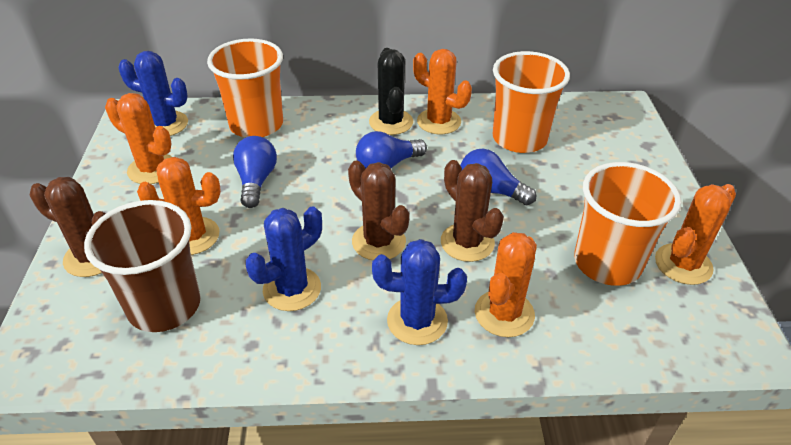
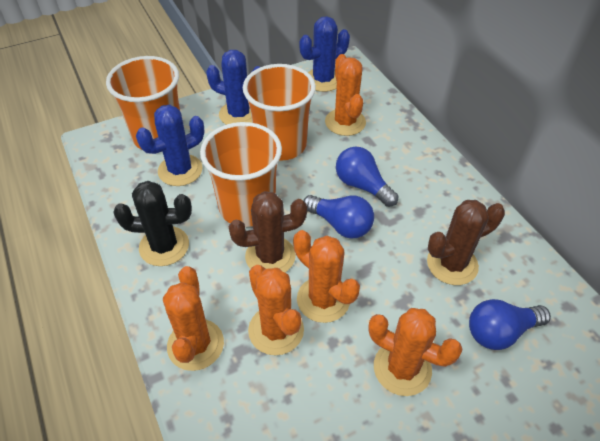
brown cactus: 3 -> 2
brown cup: 1 -> 0

